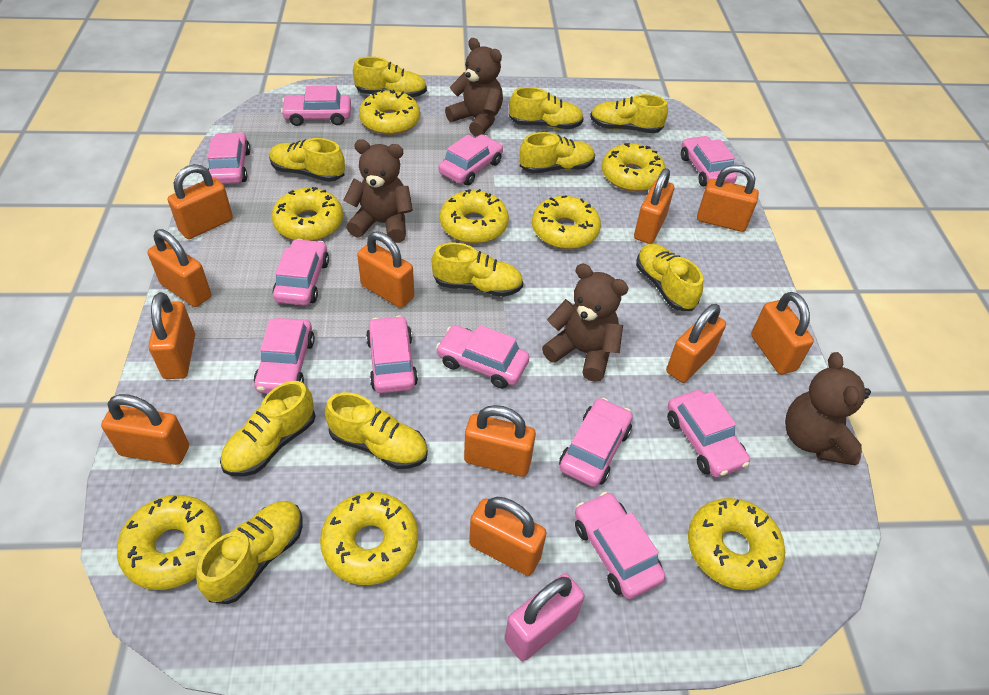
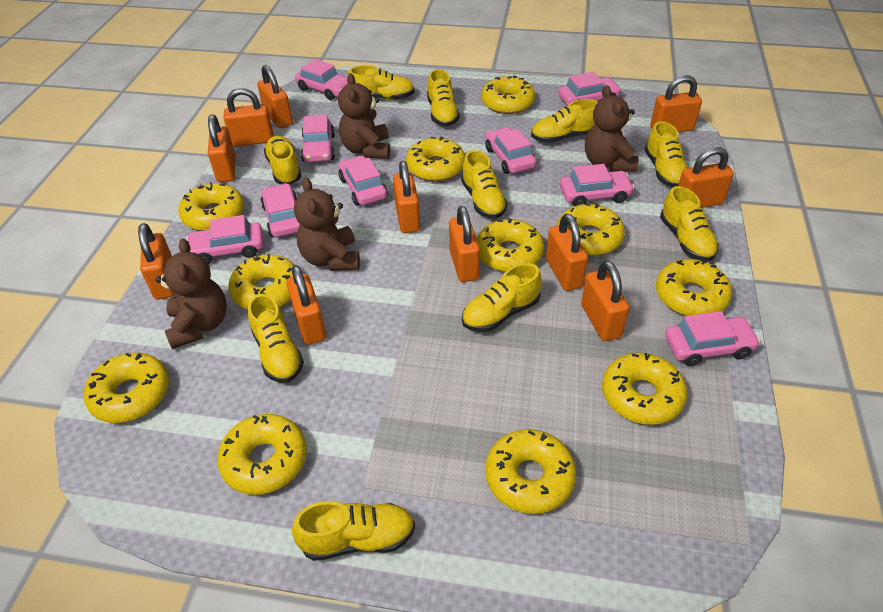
pink car: 11 -> 9
pink padlock: 1 -> 0
yellow donut: 8 -> 11

